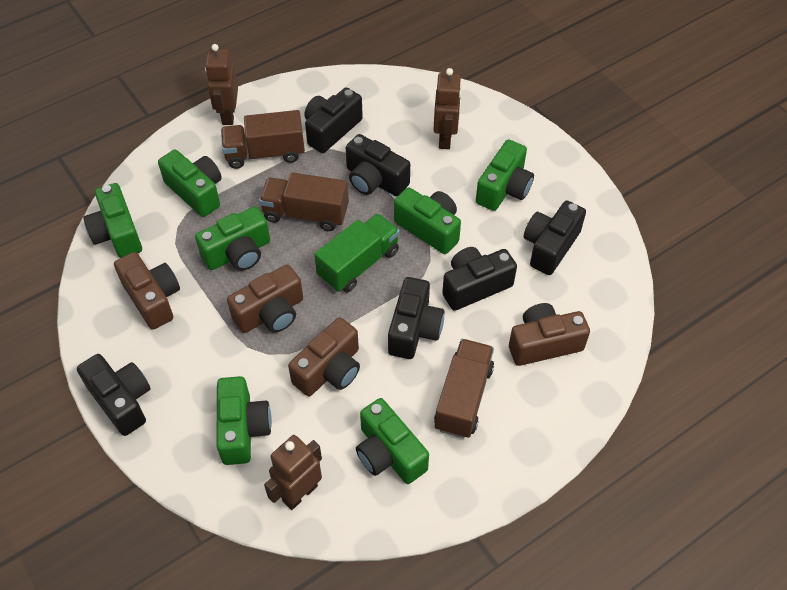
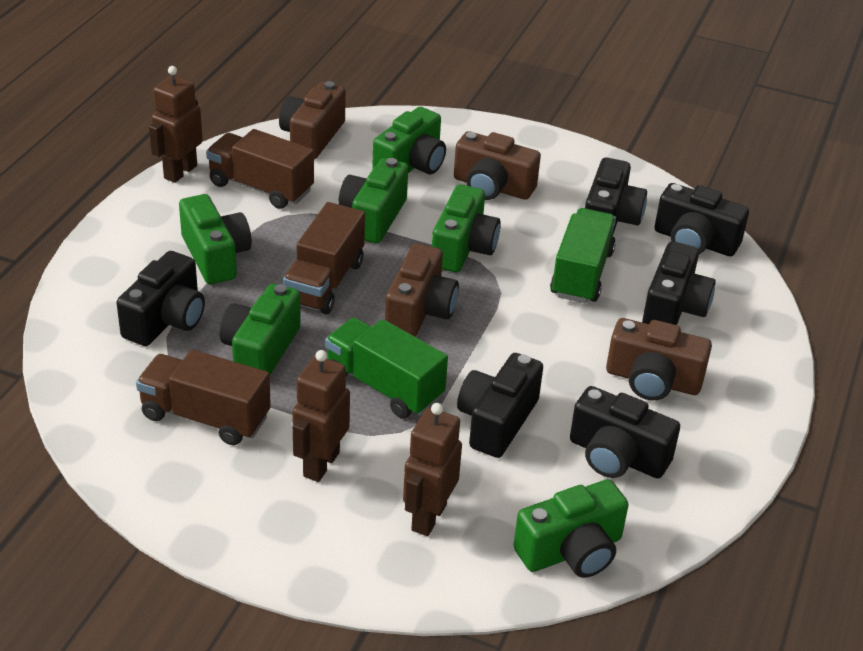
green camera: 7 -> 6
green truck: 1 -> 2

